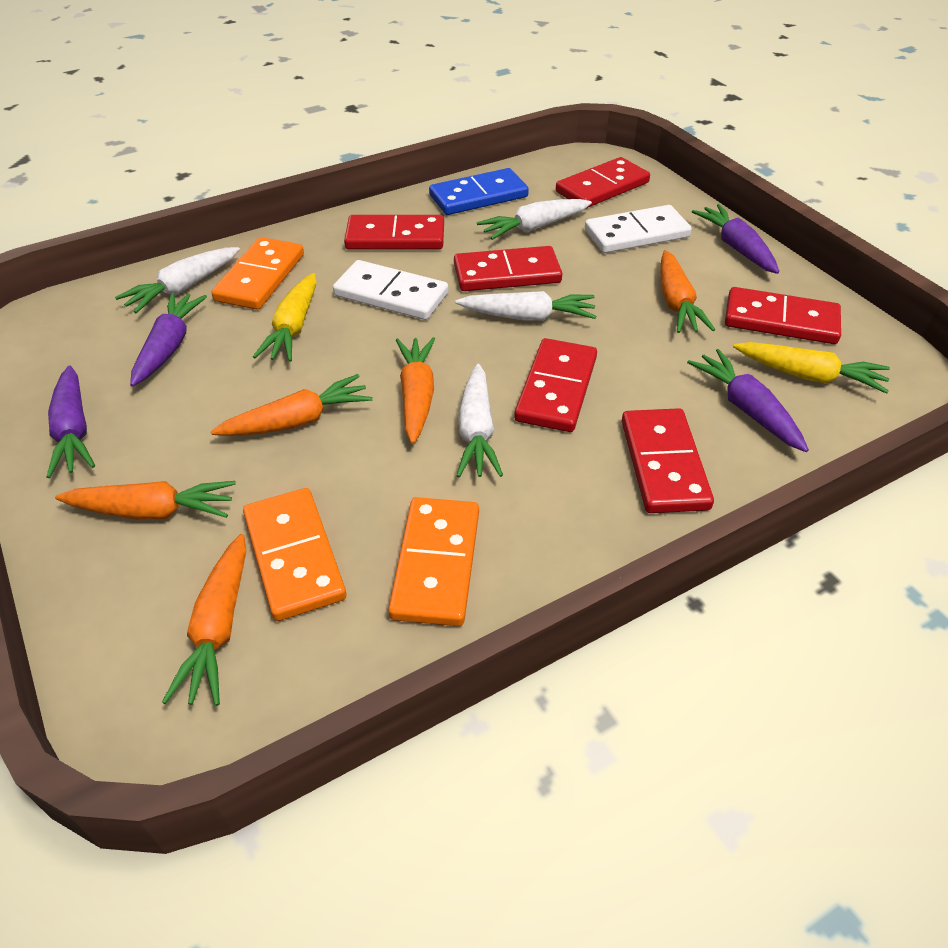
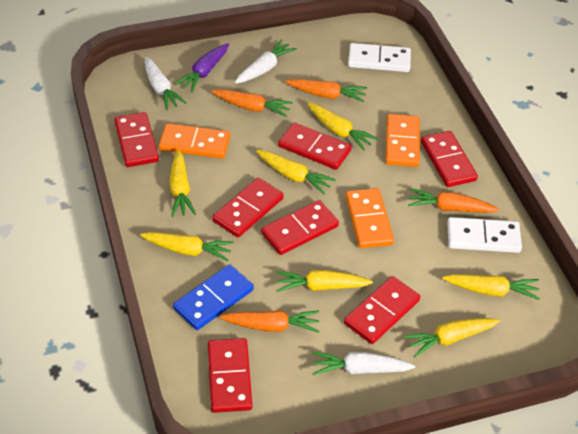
orange carrot: 5 -> 4
purple carrot: 4 -> 1
red domino: 6 -> 7
white carrot: 4 -> 3
yellow carrot: 2 -> 7

